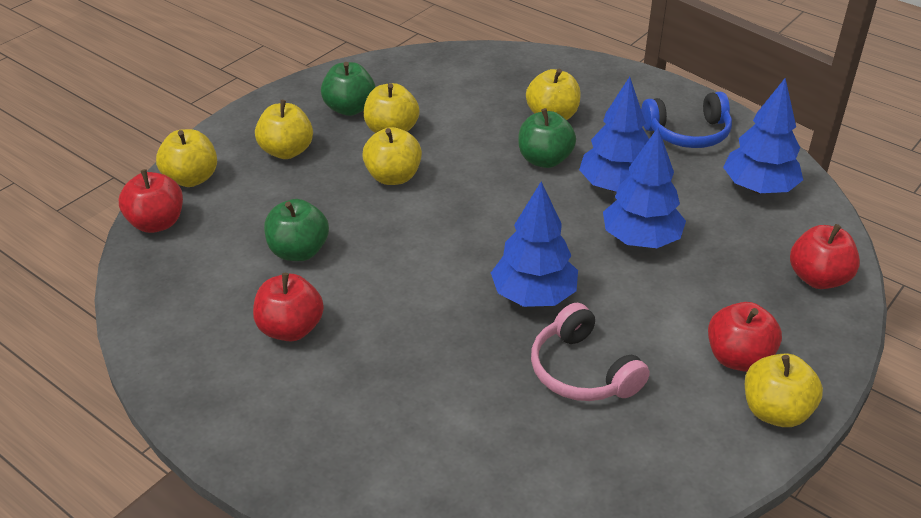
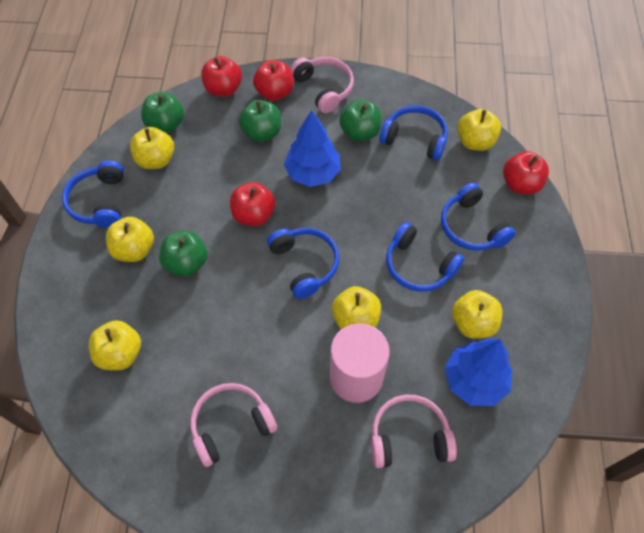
blue headphones: 1 -> 5
blue tree: 4 -> 2
green apple: 3 -> 4
pink cylinder: 0 -> 1
pink headphones: 1 -> 3

